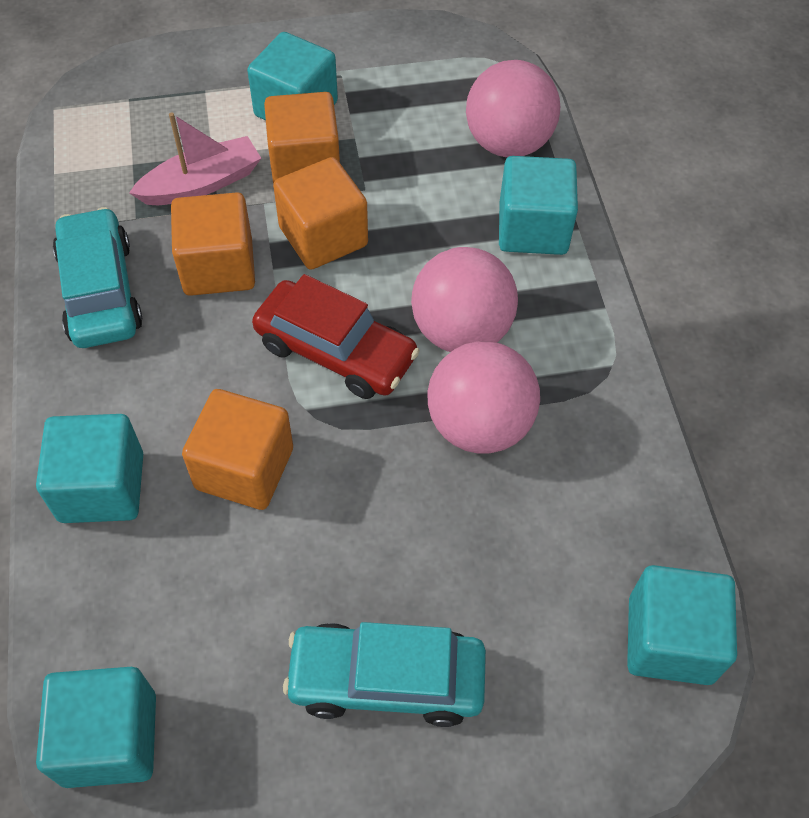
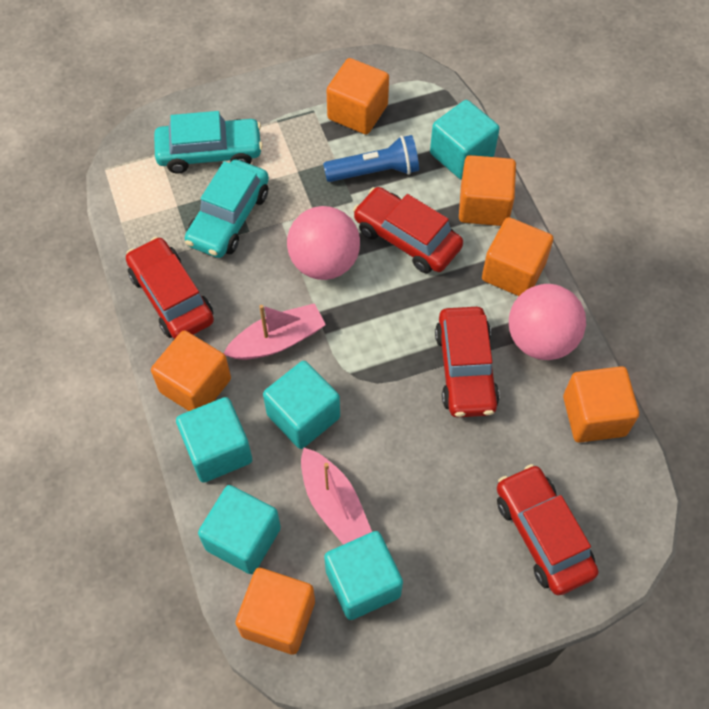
blue flashlight: 0 -> 1
orange cube: 4 -> 6
pink ball: 3 -> 2
pink boat: 1 -> 2
red car: 1 -> 4

